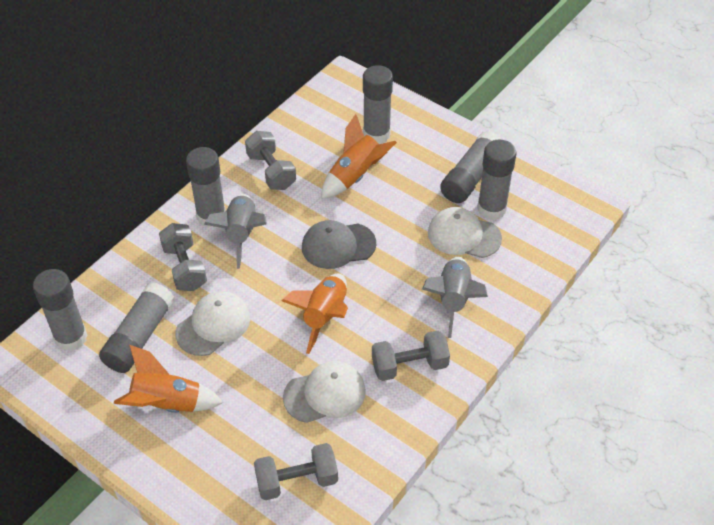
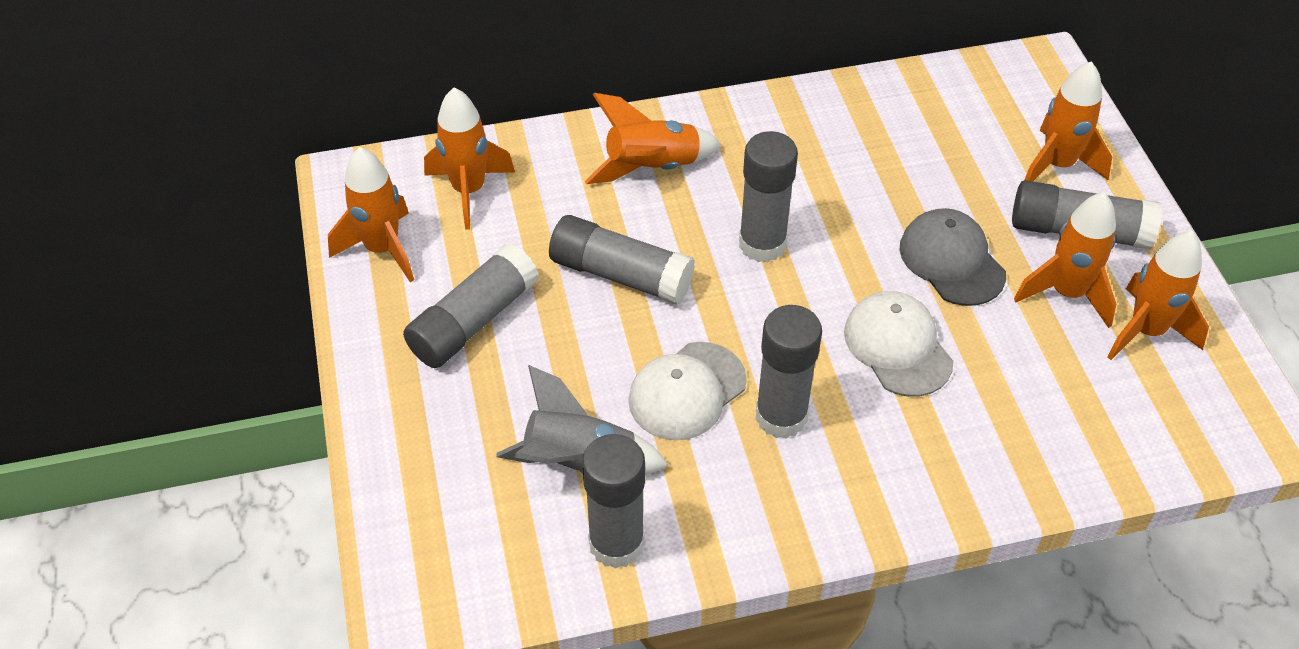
grey dumbbell: 4 -> 0
grey rocket: 2 -> 1
orange rocket: 3 -> 6
white cap: 3 -> 2

